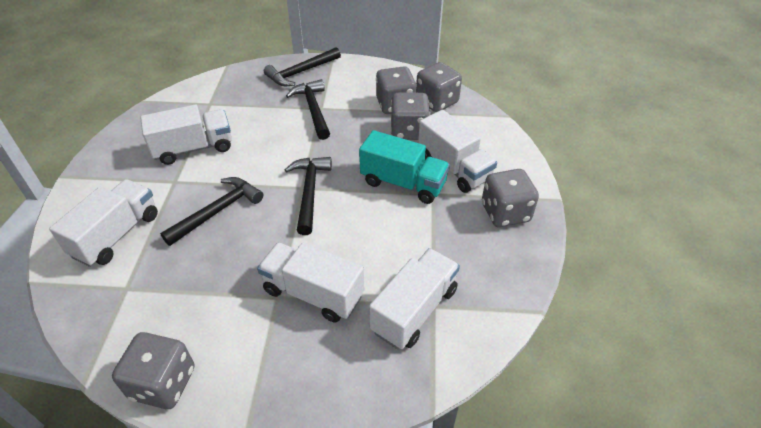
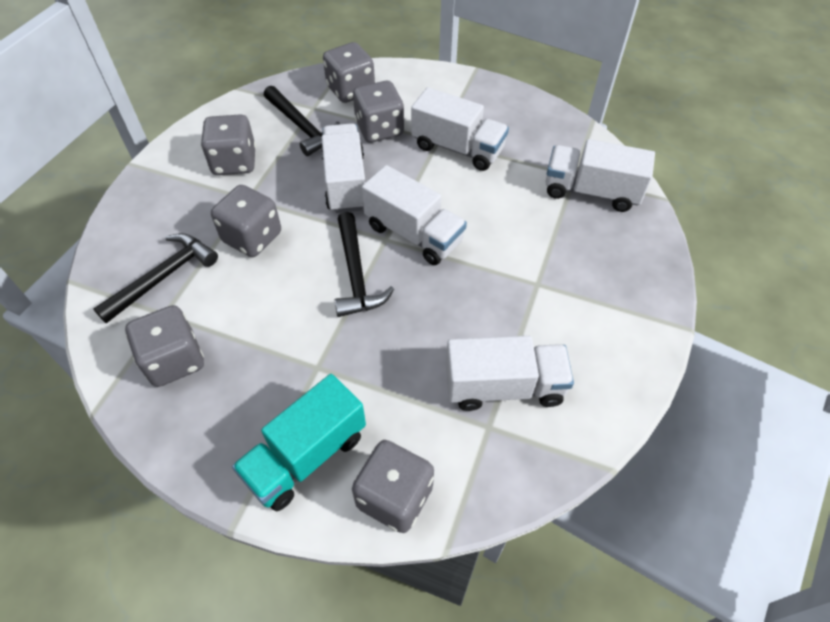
black hammer: 4 -> 3
grey dice: 5 -> 6

